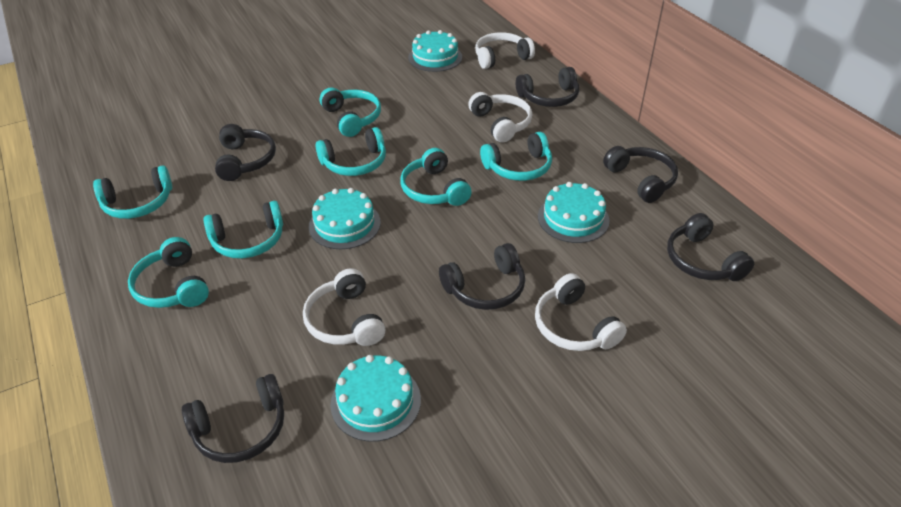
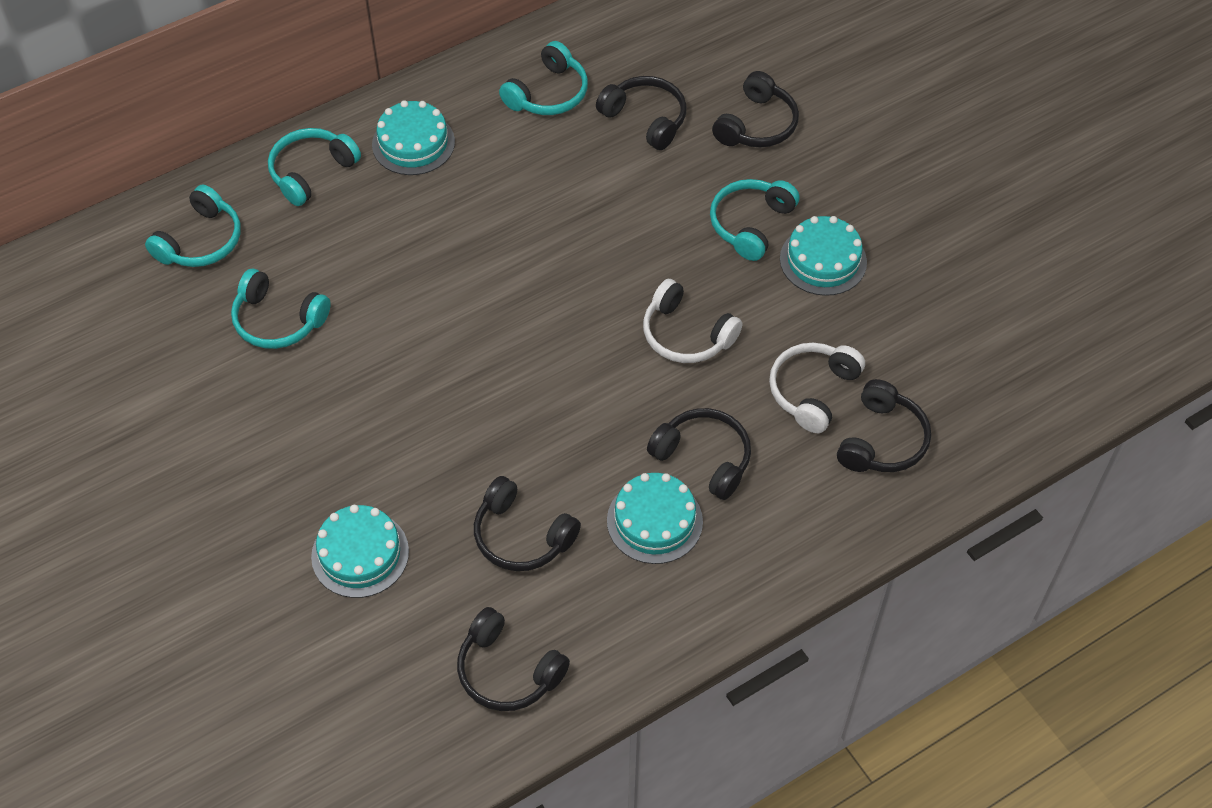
turquoise headphones: 7 -> 5
white headphones: 4 -> 2

